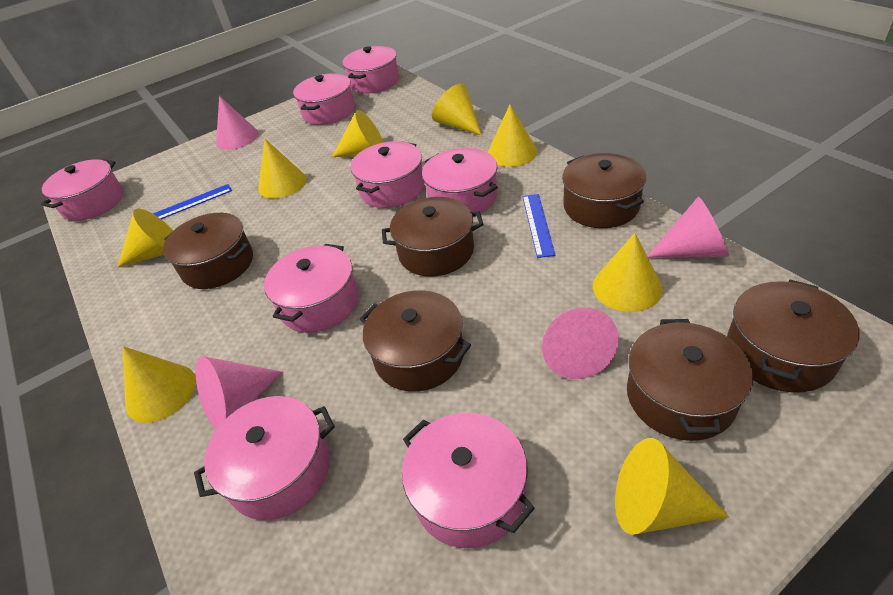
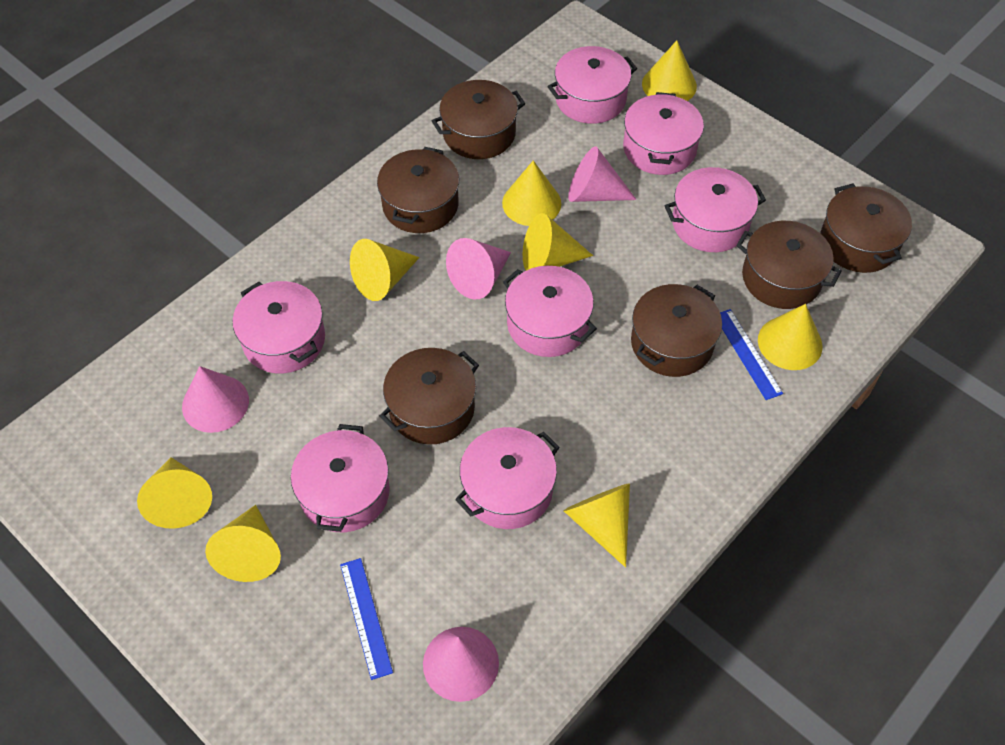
pink pot: 8 -> 7

